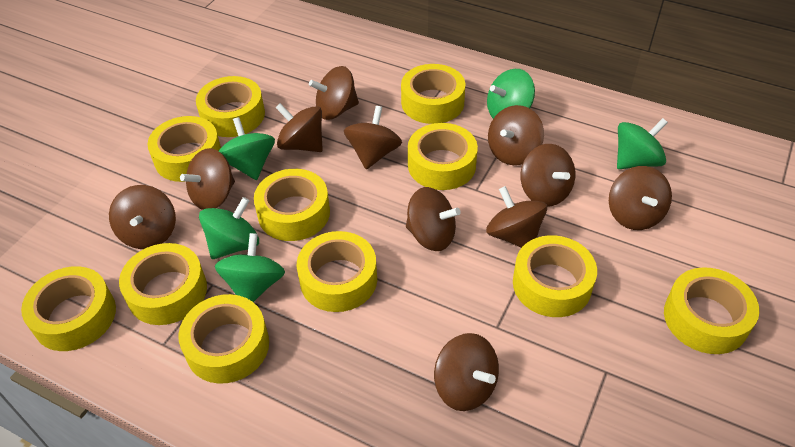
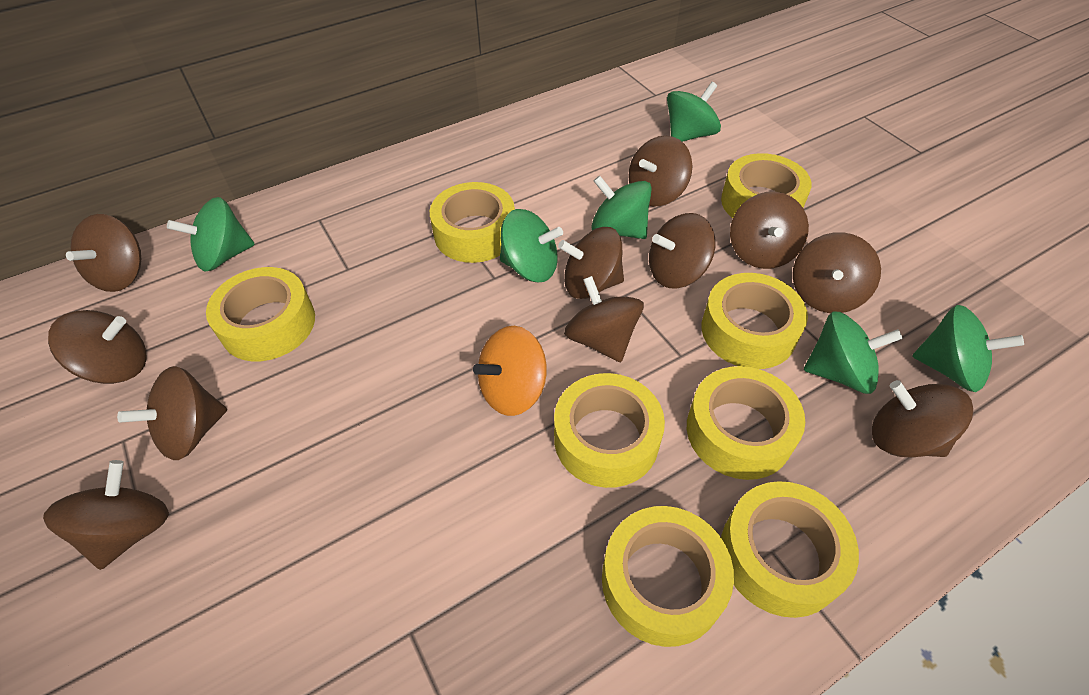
green spinning top: 5 -> 6
orange spinning top: 0 -> 1
yellow tape: 11 -> 8

